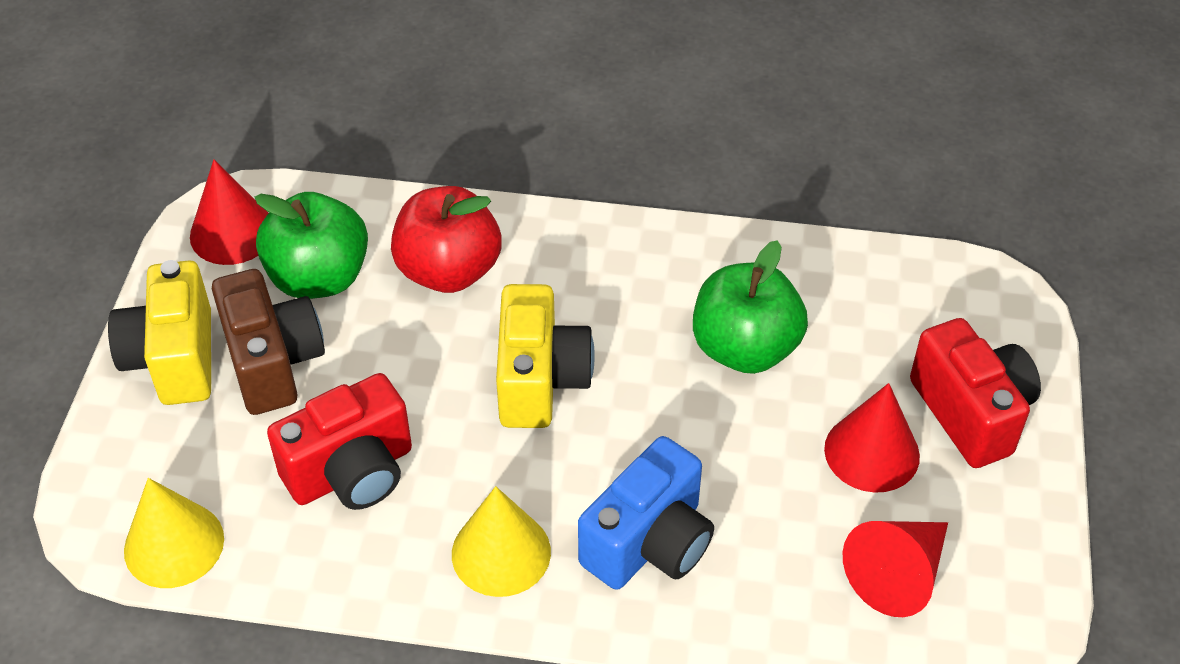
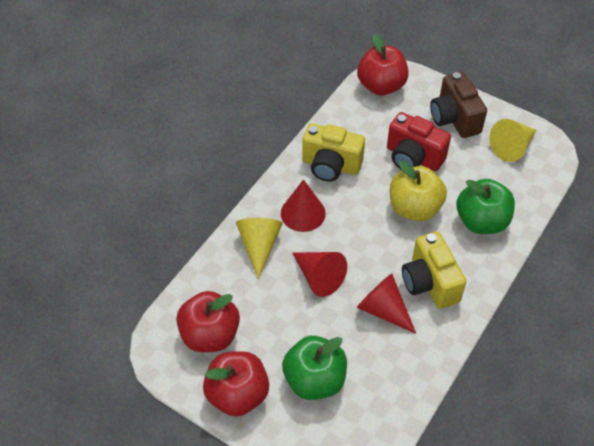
blue camera: 1 -> 0
red apple: 1 -> 3
red camera: 2 -> 1
yellow apple: 0 -> 1

